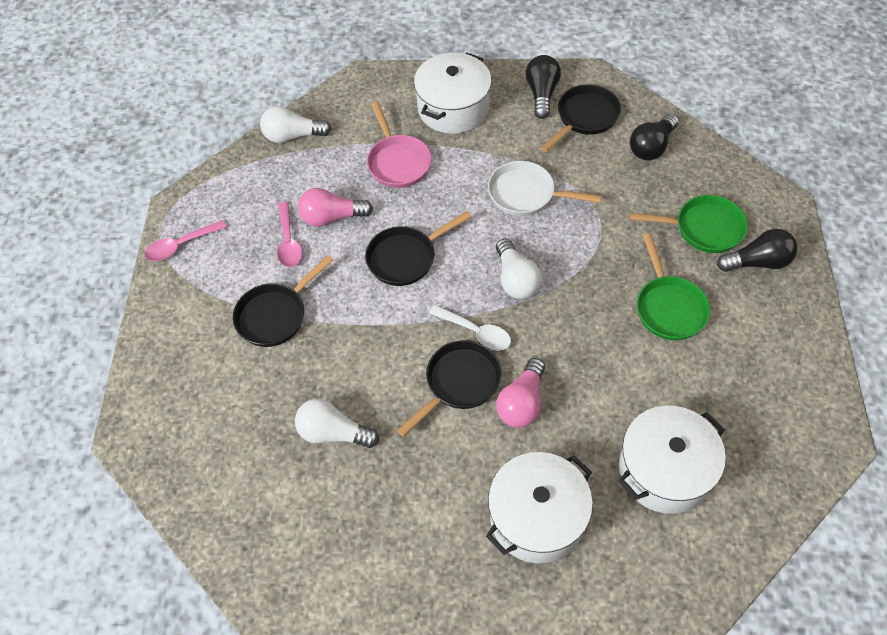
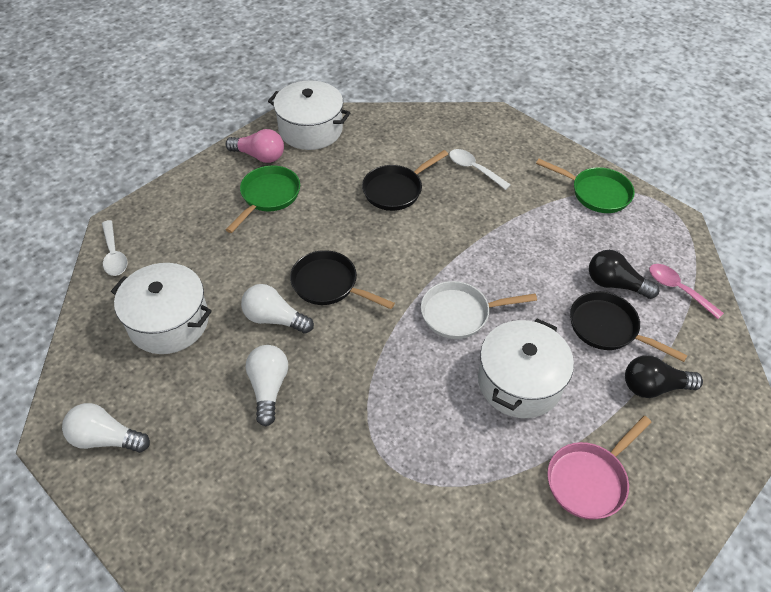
black light bulb: 3 -> 2
black pan: 4 -> 3
pink light bulb: 2 -> 1
pink spoon: 2 -> 1
white spoon: 1 -> 2

